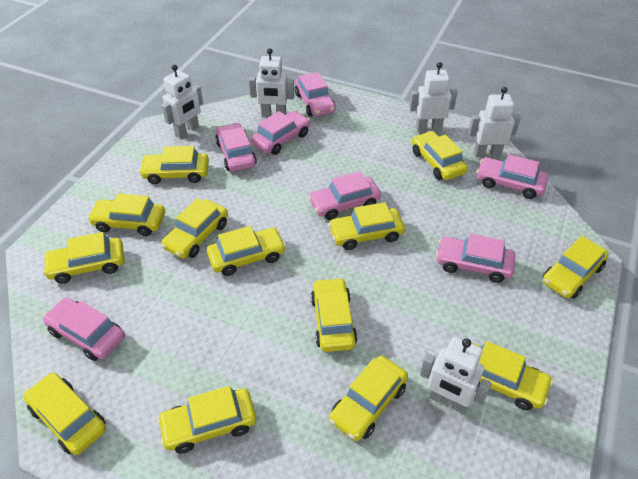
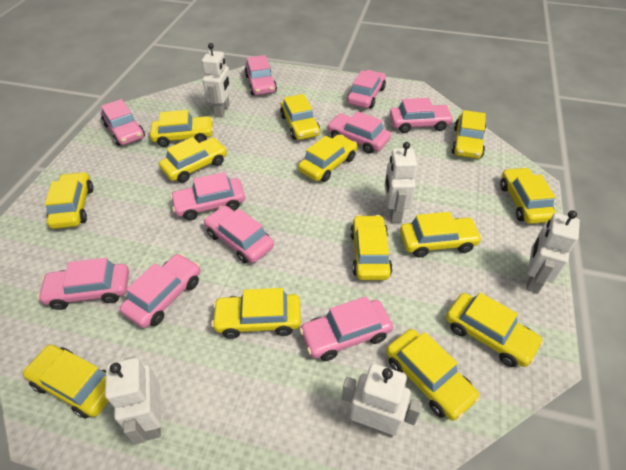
pink car: 7 -> 10

